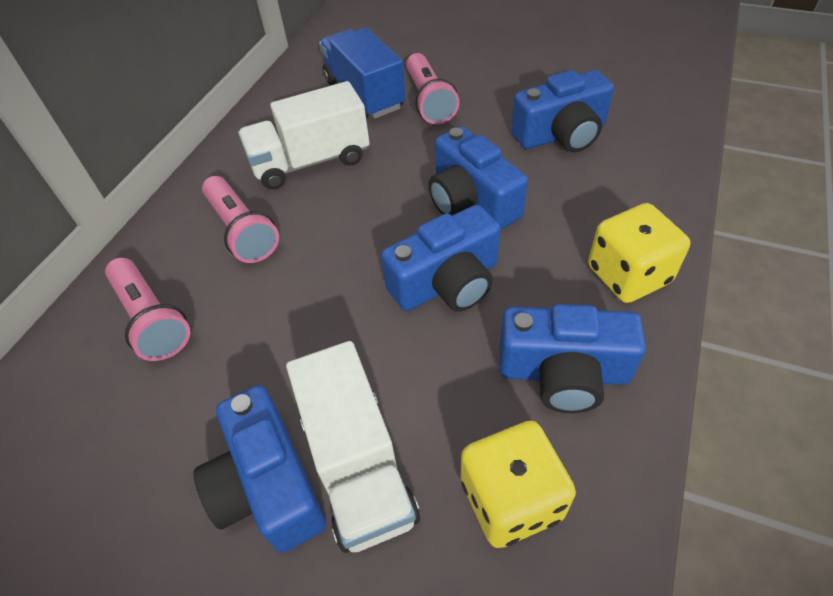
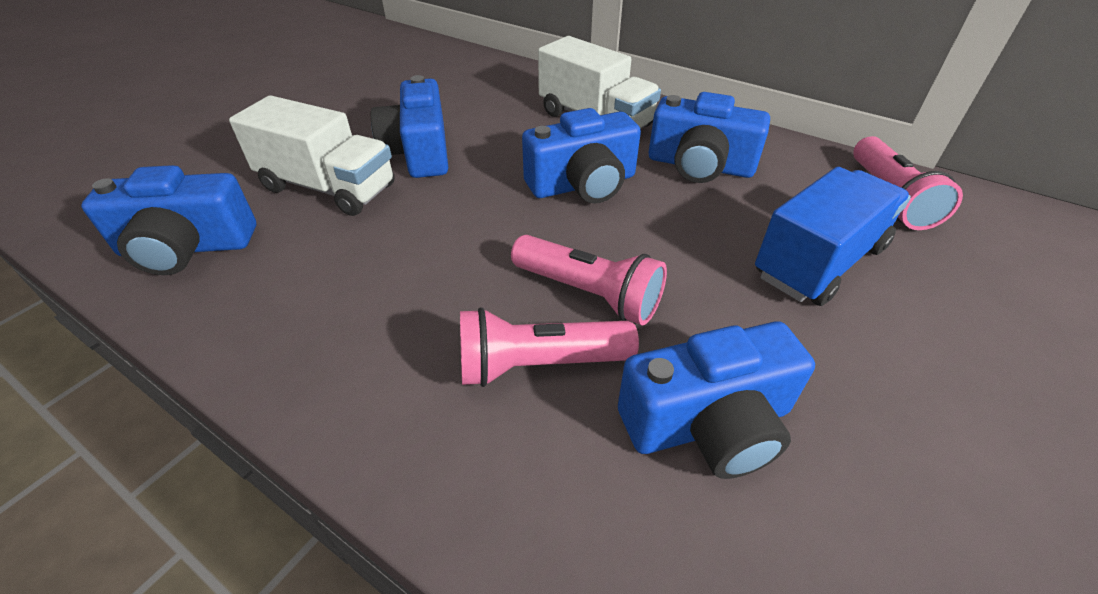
yellow dice: 2 -> 0

